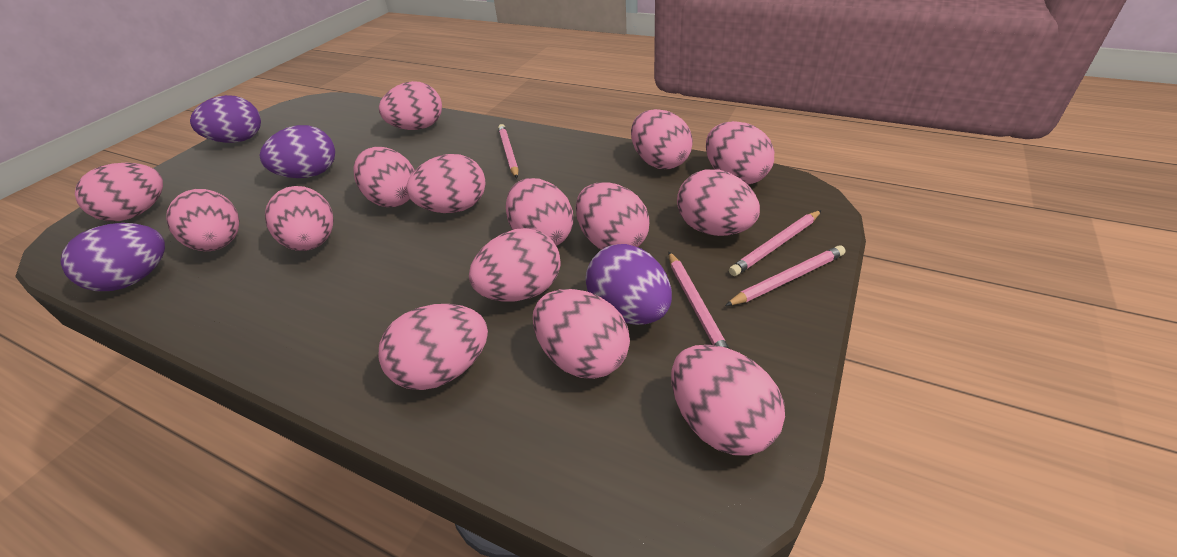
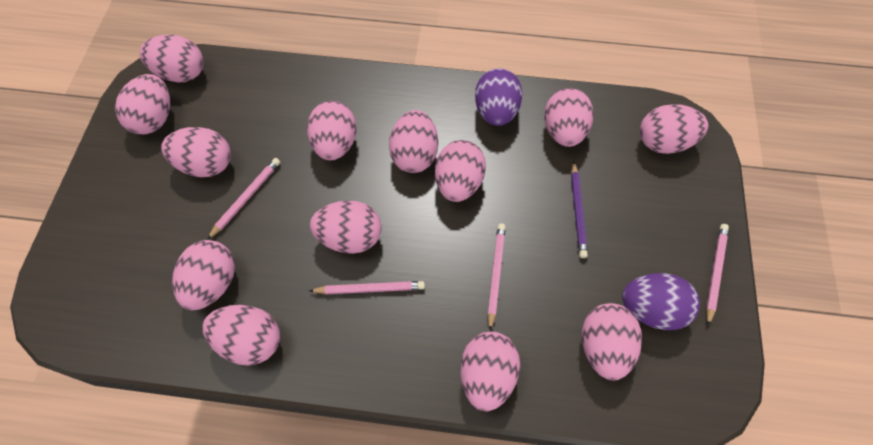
pink egg: 15 -> 13
purple egg: 4 -> 2
purple pencil: 0 -> 1

